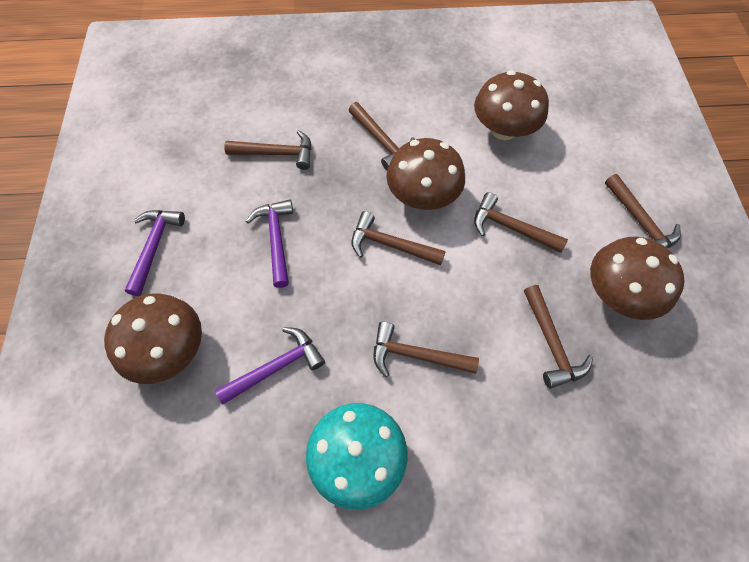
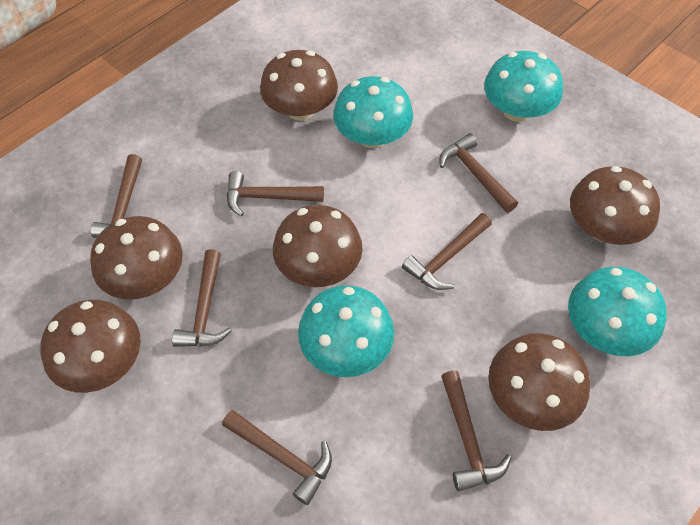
brown mushroom: 4 -> 6
purple hammer: 3 -> 0
turquoise mushroom: 1 -> 4

